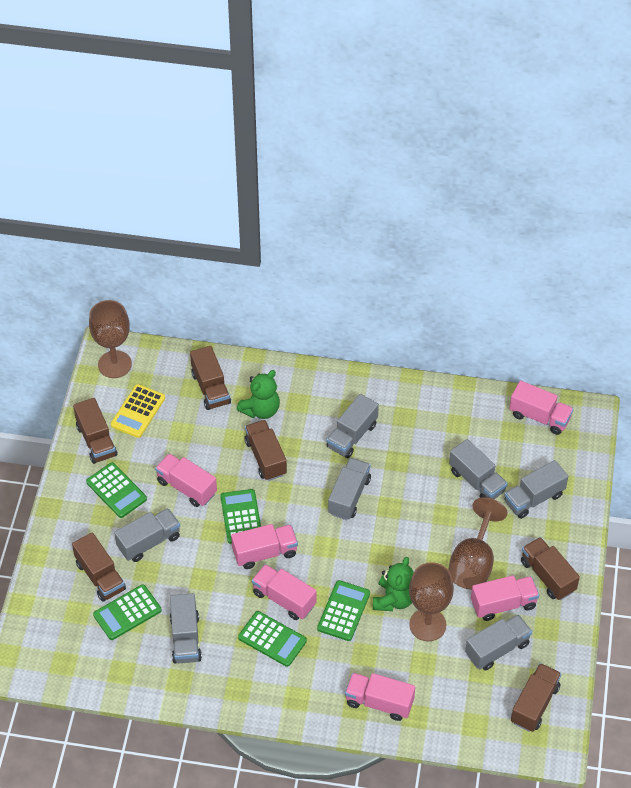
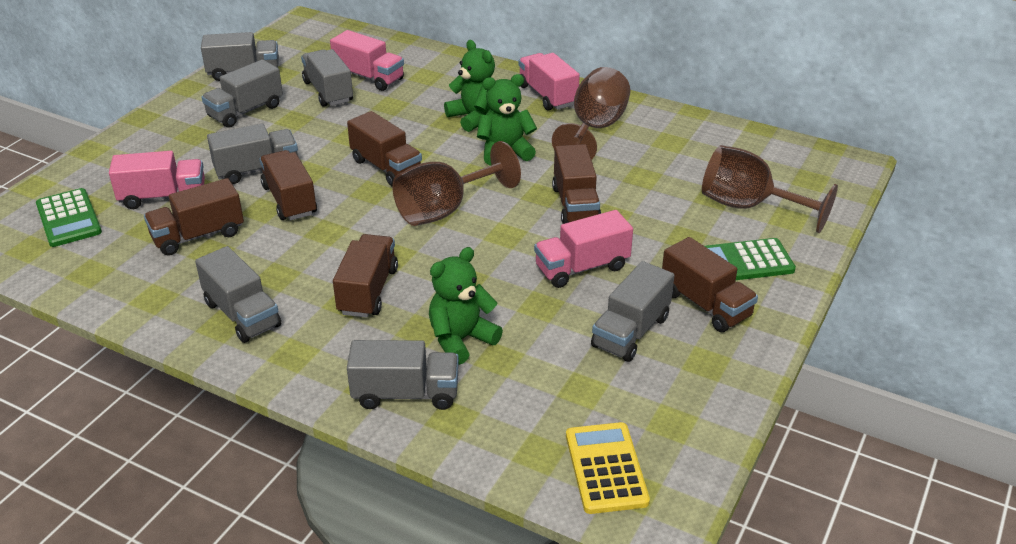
green calculator: 5 -> 2
green teddy bear: 2 -> 3
pink truck: 6 -> 4

